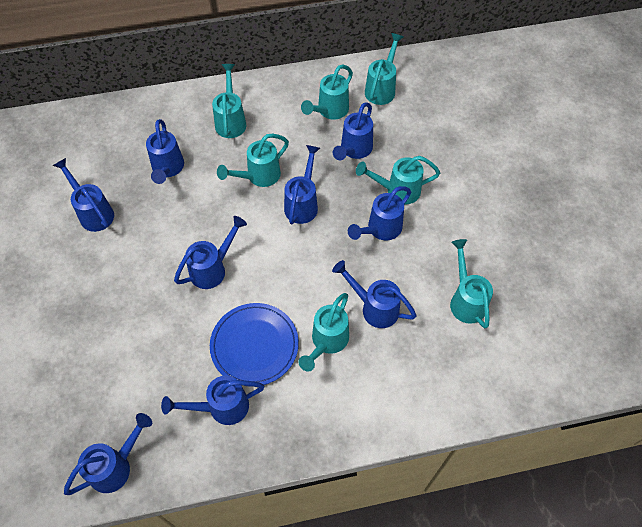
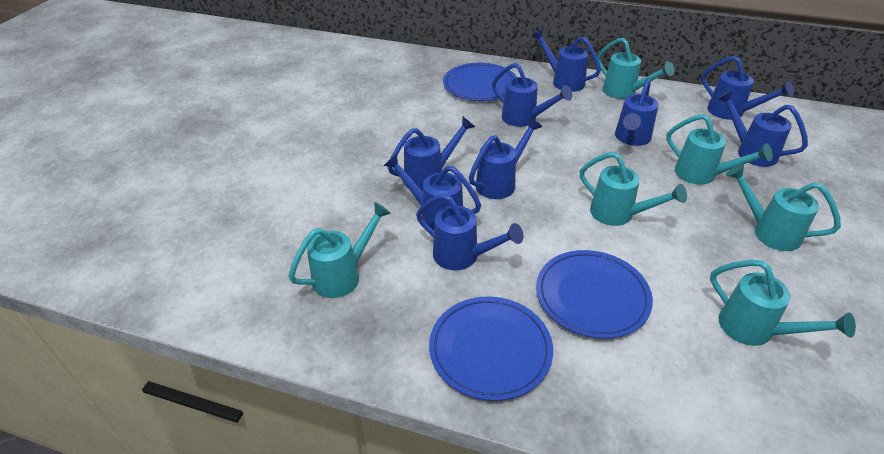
blue plate: 1 -> 3
turquoise watering can: 7 -> 6

